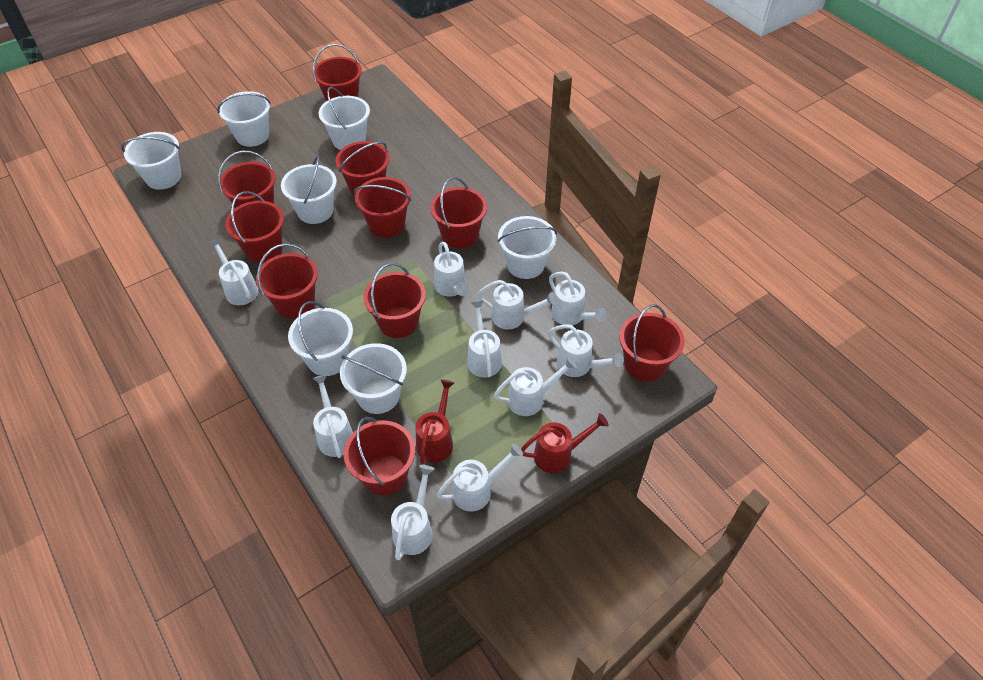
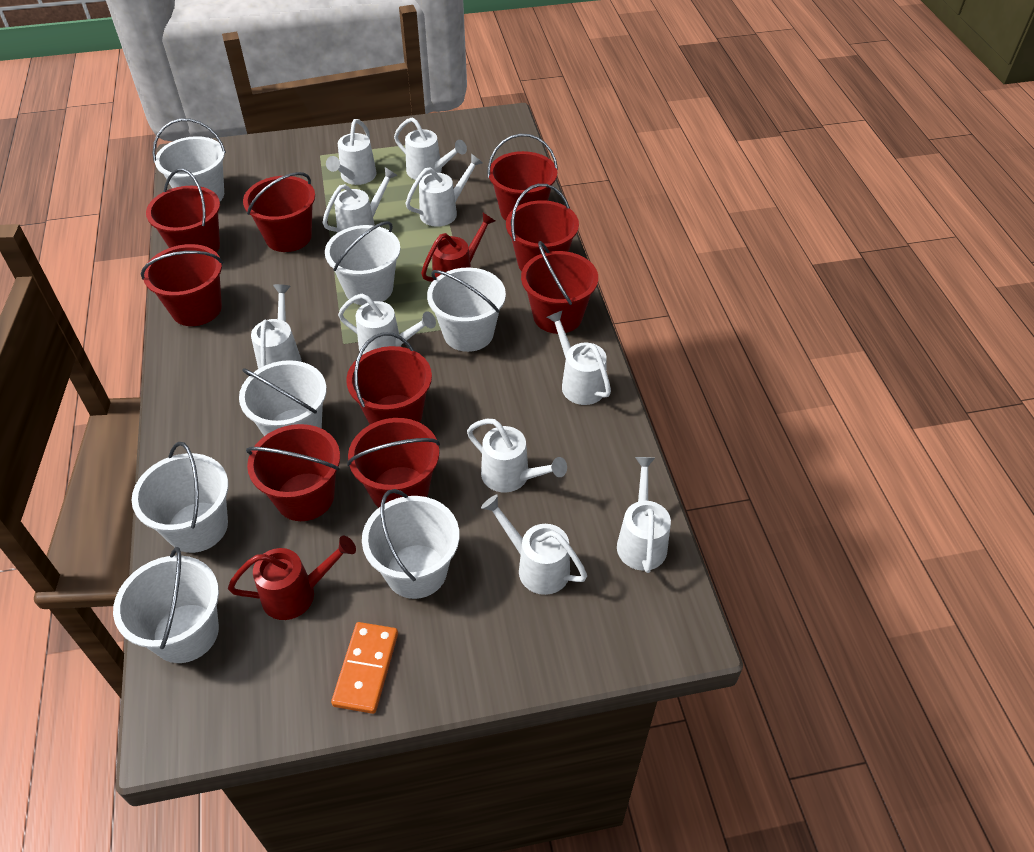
orange domino: 0 -> 1
red bucket: 10 -> 9

